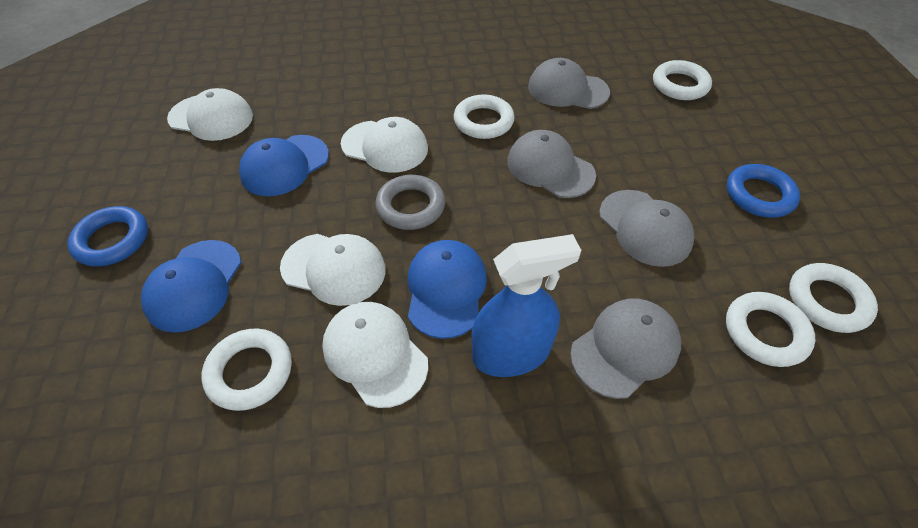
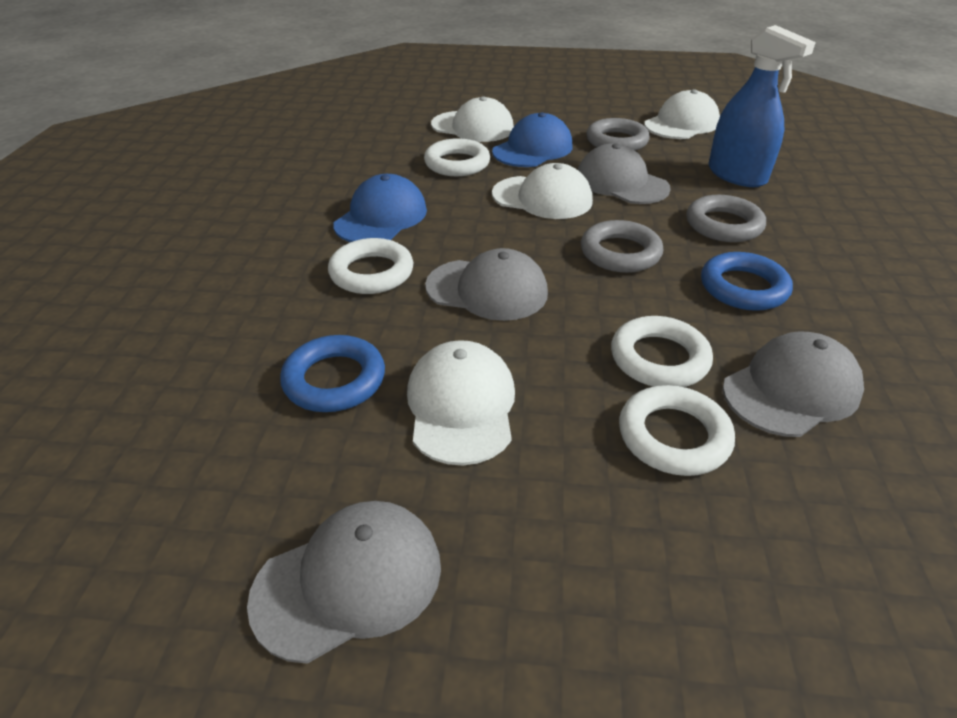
blue cap: 3 -> 2
grey ring: 1 -> 3
white ring: 5 -> 4

